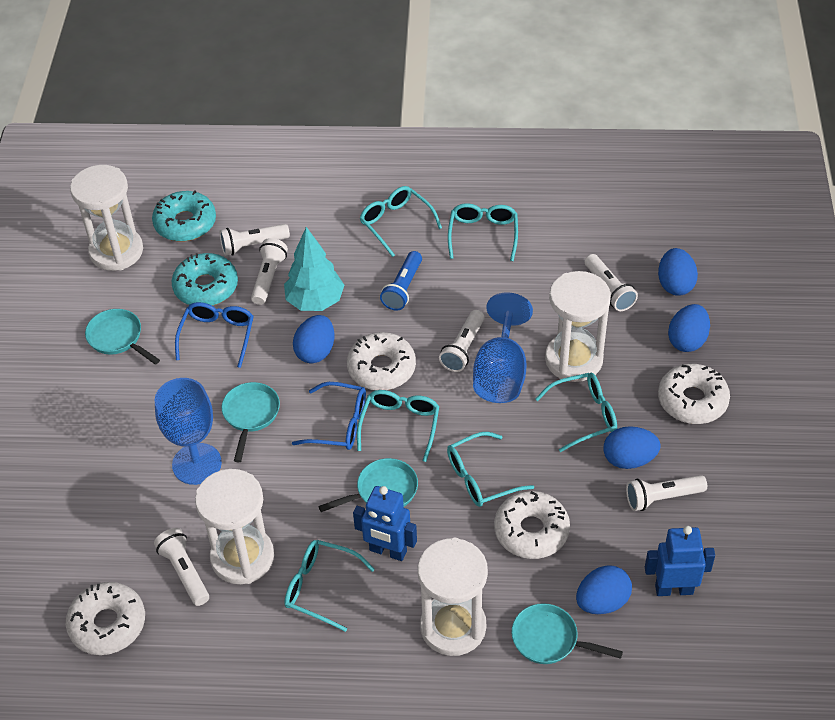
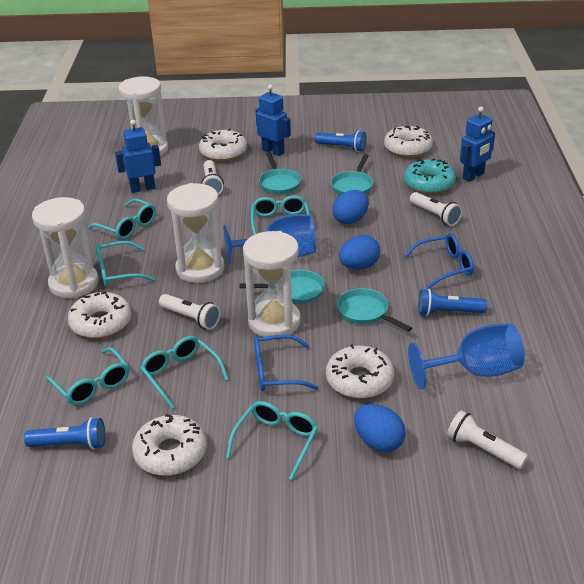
blue egg: 5 -> 3
blue flashlight: 1 -> 3
blue robot: 2 -> 3
turquoise donut: 2 -> 1
turquoise tree: 1 -> 0
white donut: 4 -> 5
white flashlight: 6 -> 4

